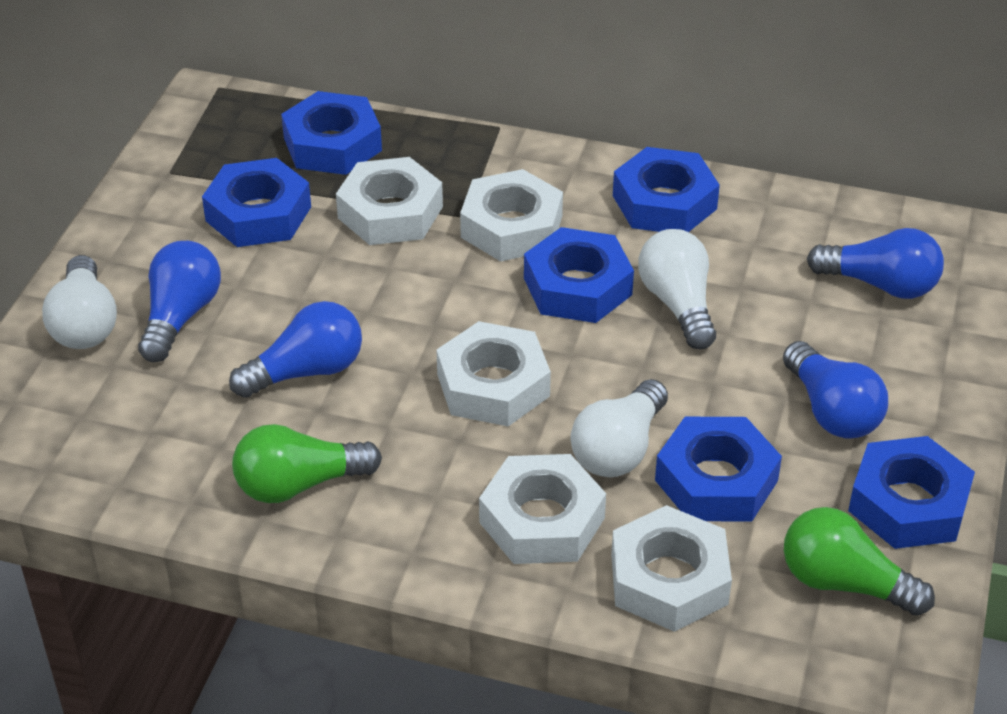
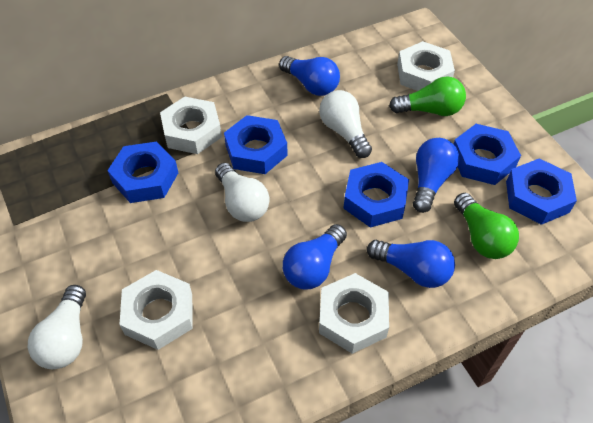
blue nut: 6 -> 5
white nut: 5 -> 4

